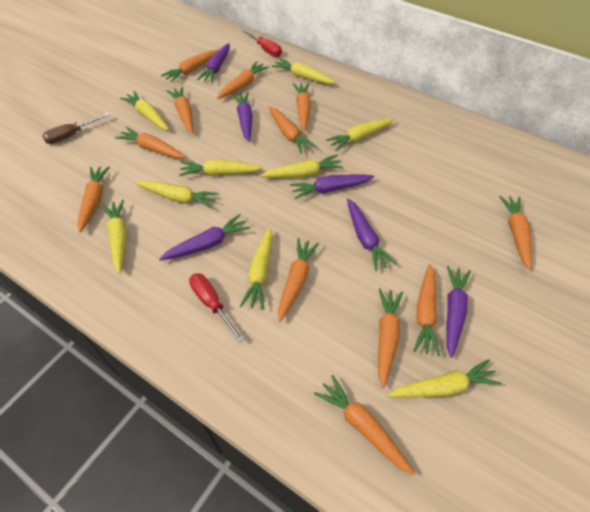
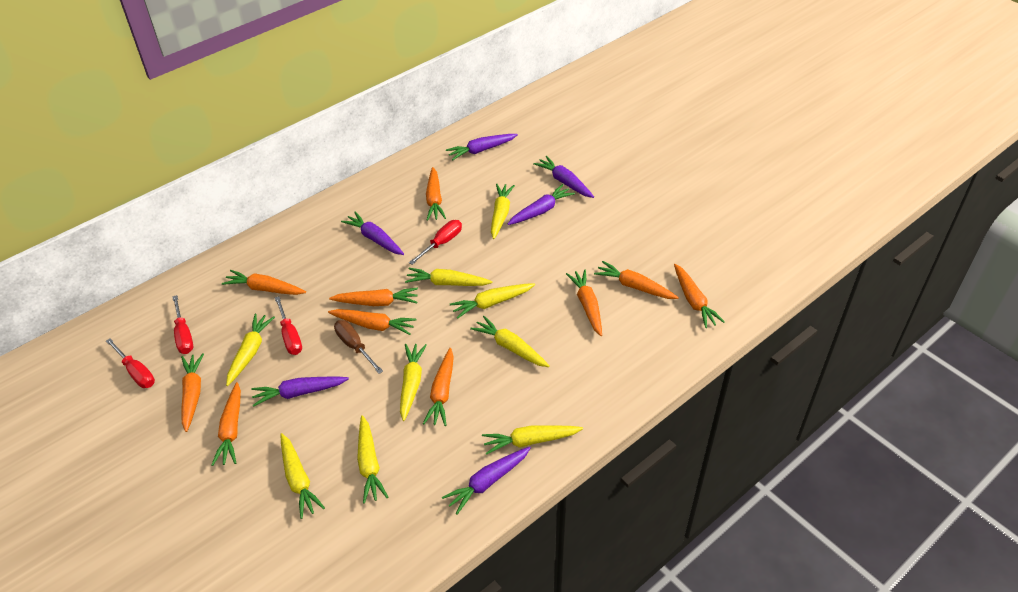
orange carrot: 12 -> 10
red screwdriver: 2 -> 4

